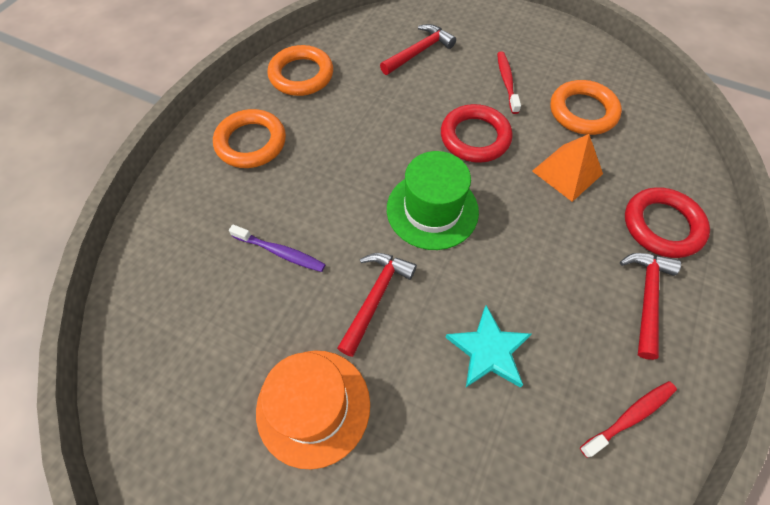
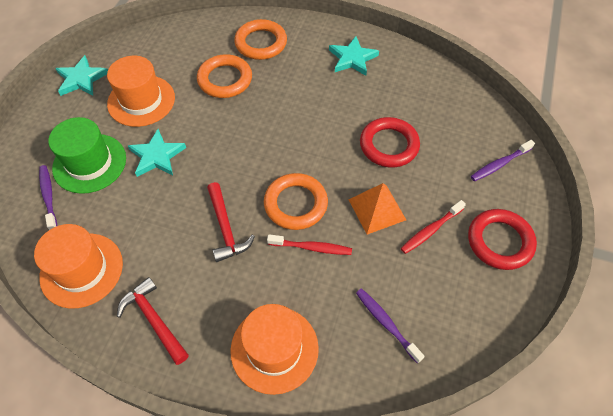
orange hat: 1 -> 3
purple toothbrush: 1 -> 3
red hammer: 3 -> 2
turquoise star: 1 -> 3

